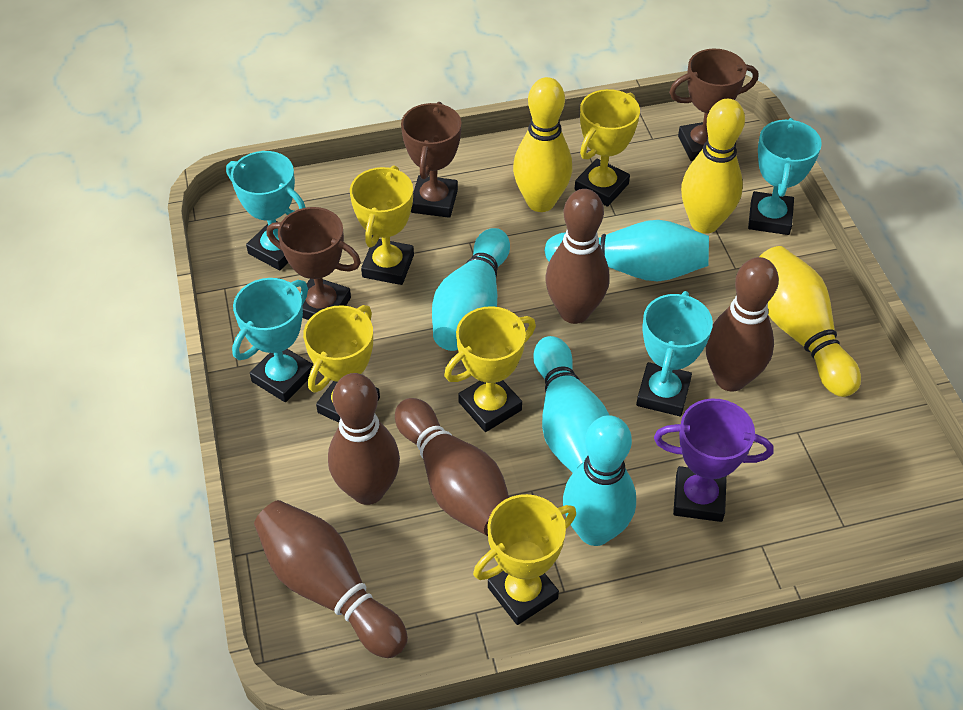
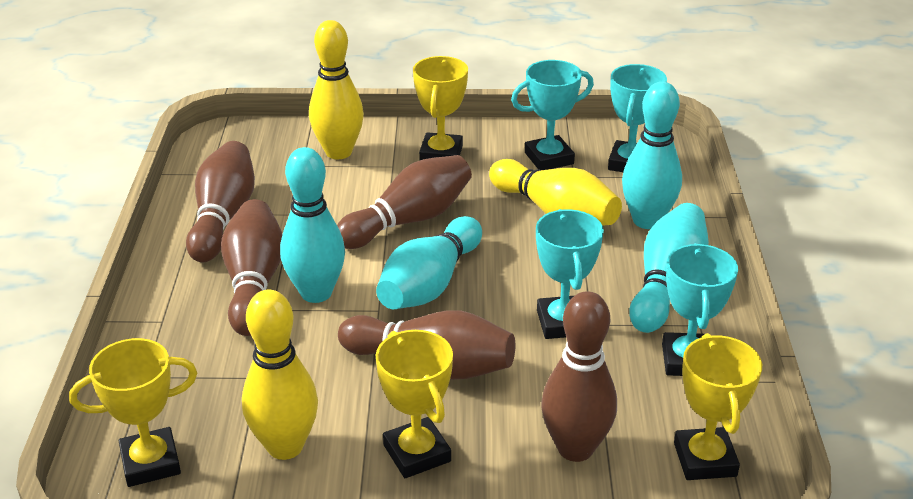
brown trophy: 3 -> 0
purple trophy: 1 -> 0
yellow trophy: 5 -> 4

